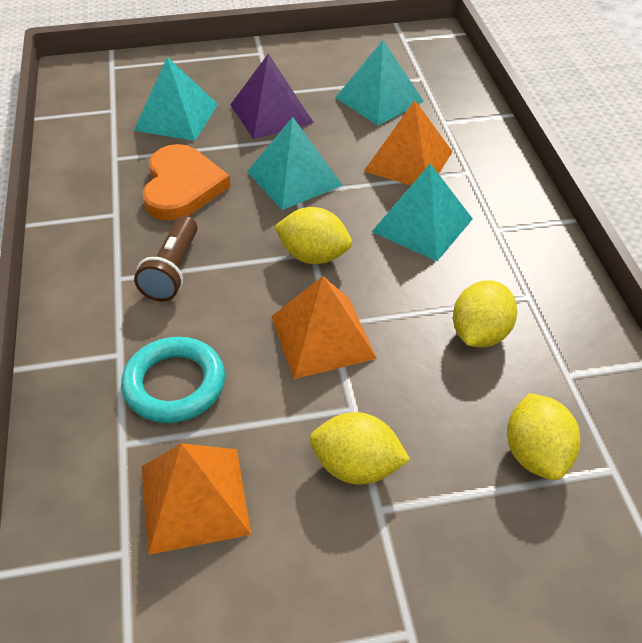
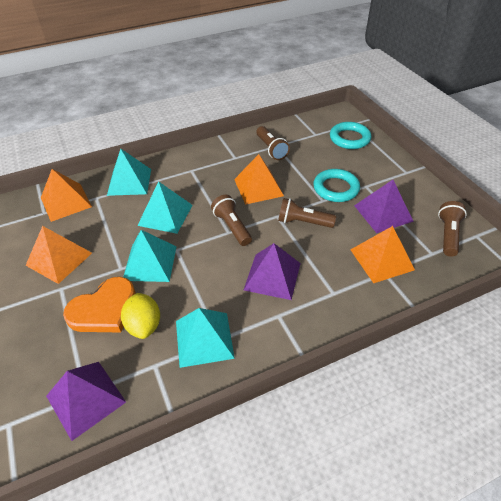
brown flashlight: 1 -> 4
orange pyramid: 3 -> 4
purple pyramid: 1 -> 3
turquoise ring: 1 -> 2
yellow lemon: 4 -> 1

